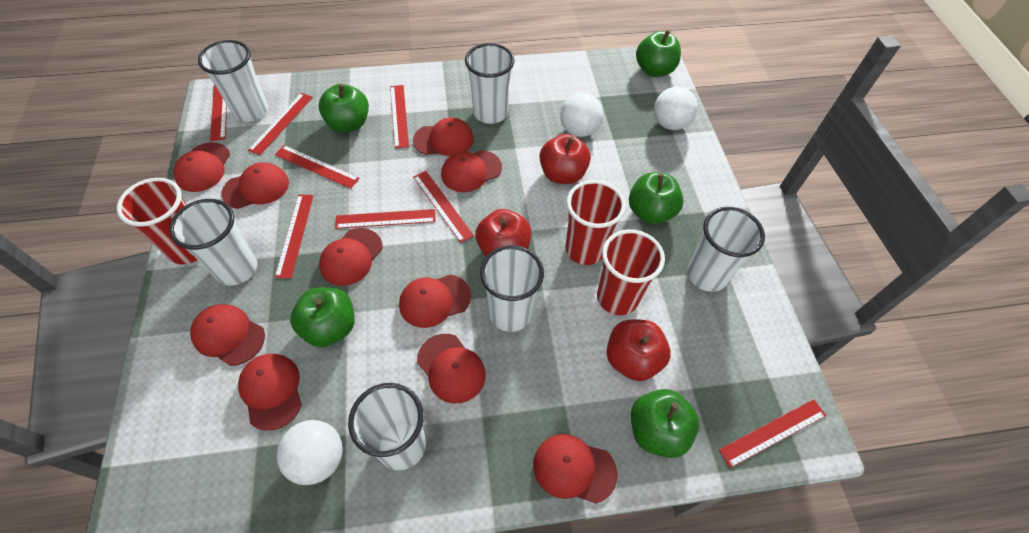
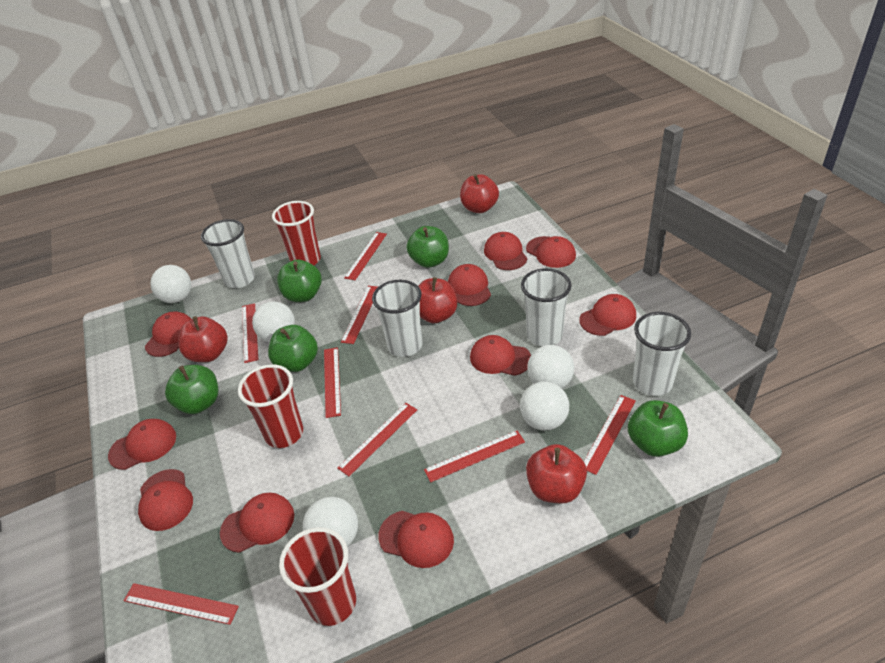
red apple: 3 -> 4
white ball: 3 -> 5
white cup: 6 -> 4

